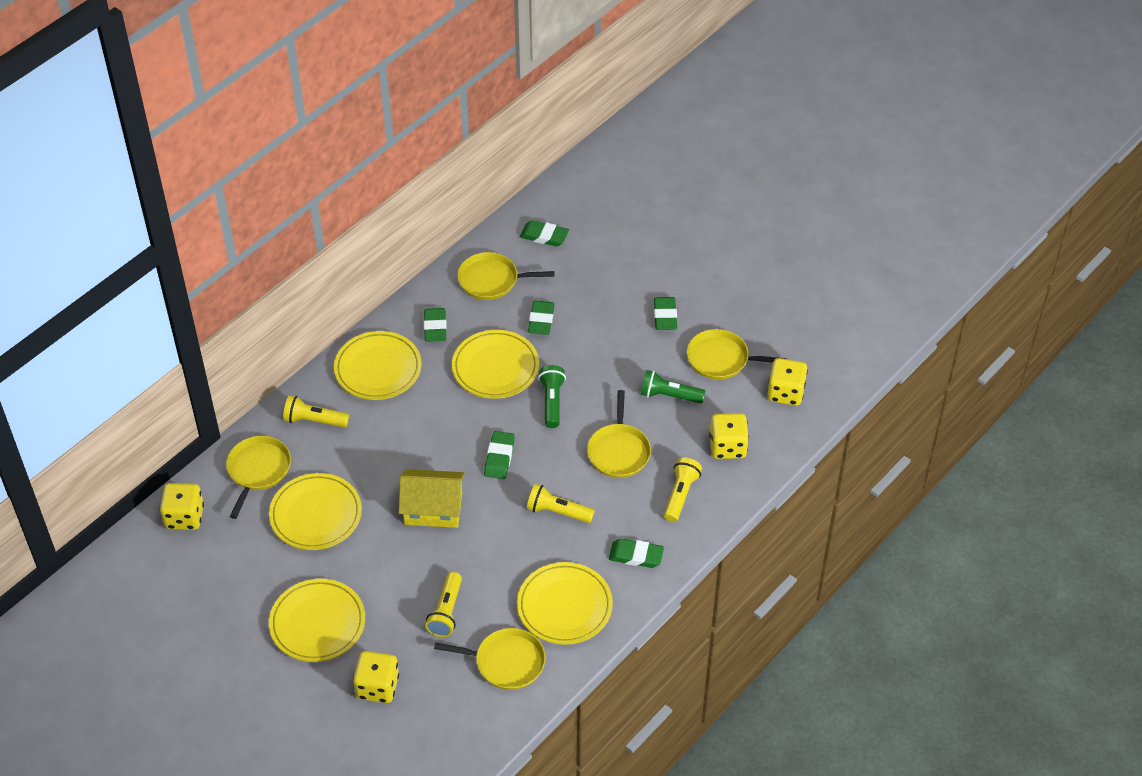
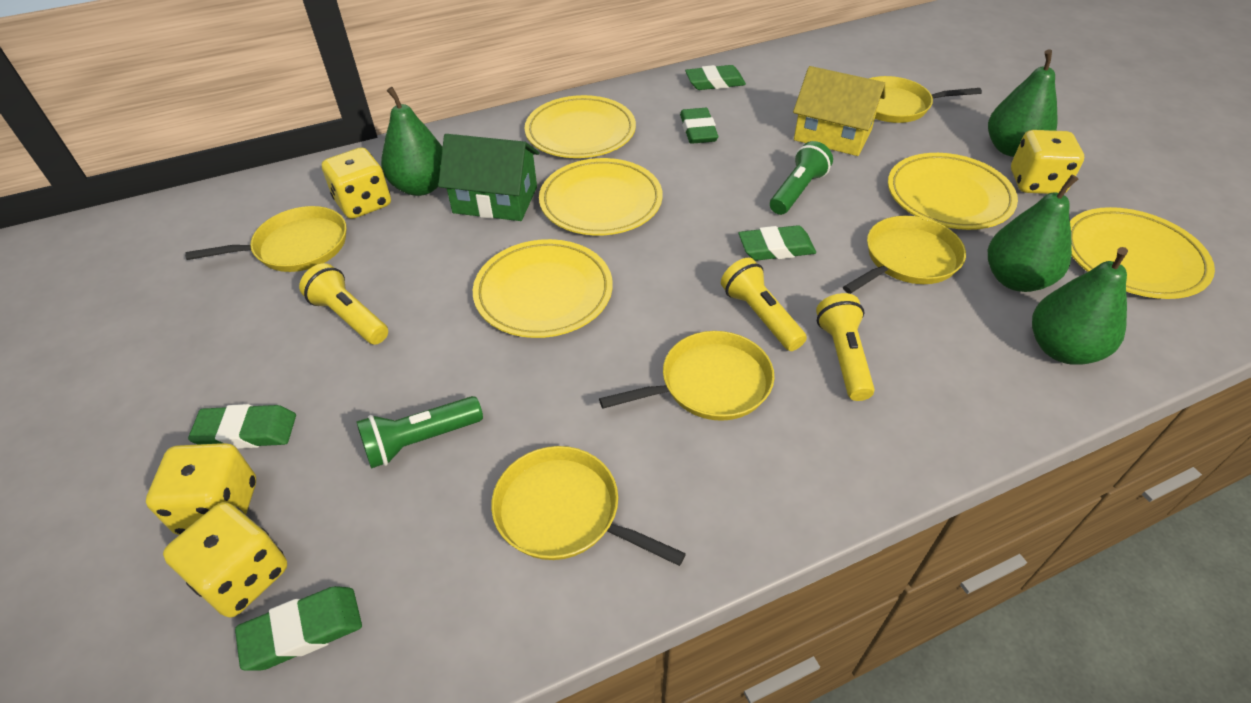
green eraser: 6 -> 5
green house: 0 -> 1
green pear: 0 -> 4
yellow flashlight: 4 -> 3

